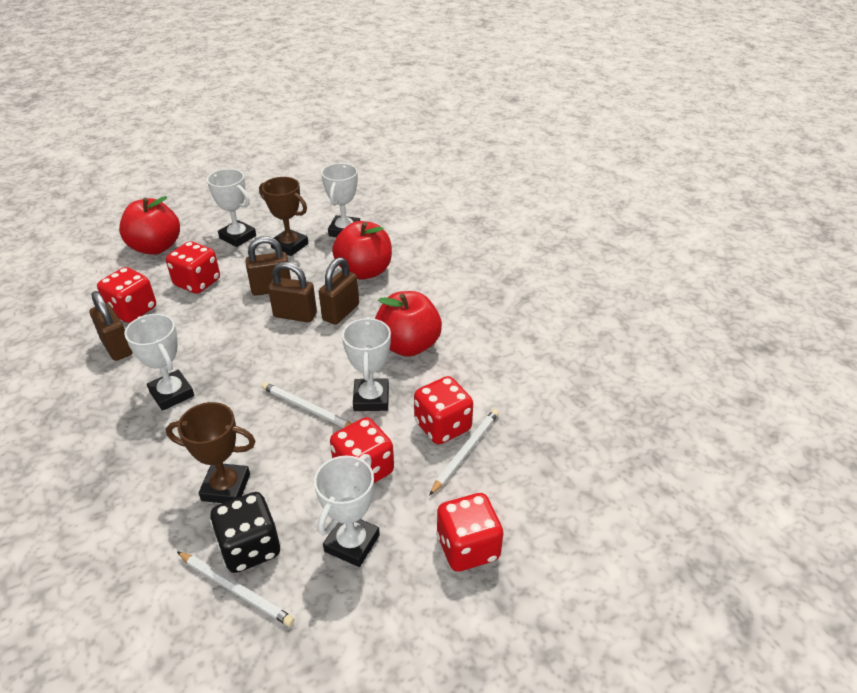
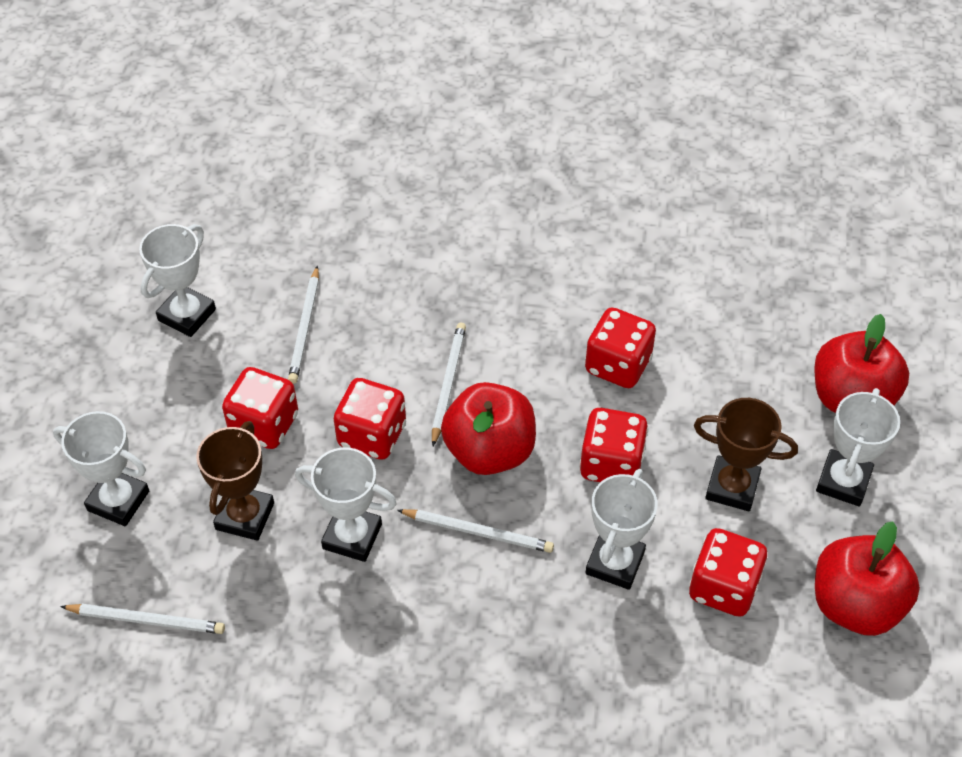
black dice: 1 -> 0
brown padlock: 4 -> 0
white pencil: 3 -> 4

